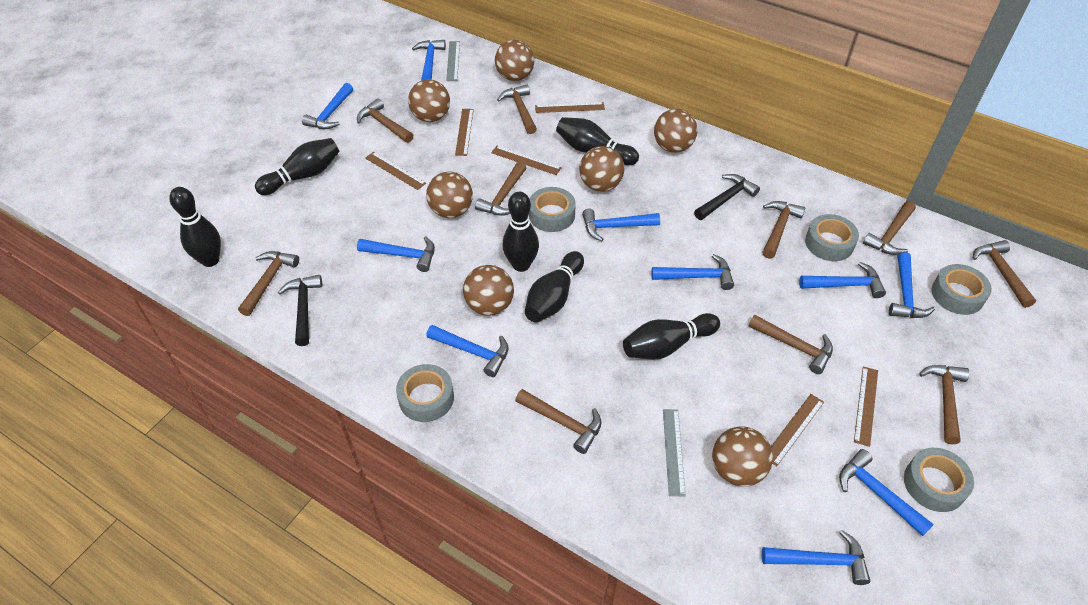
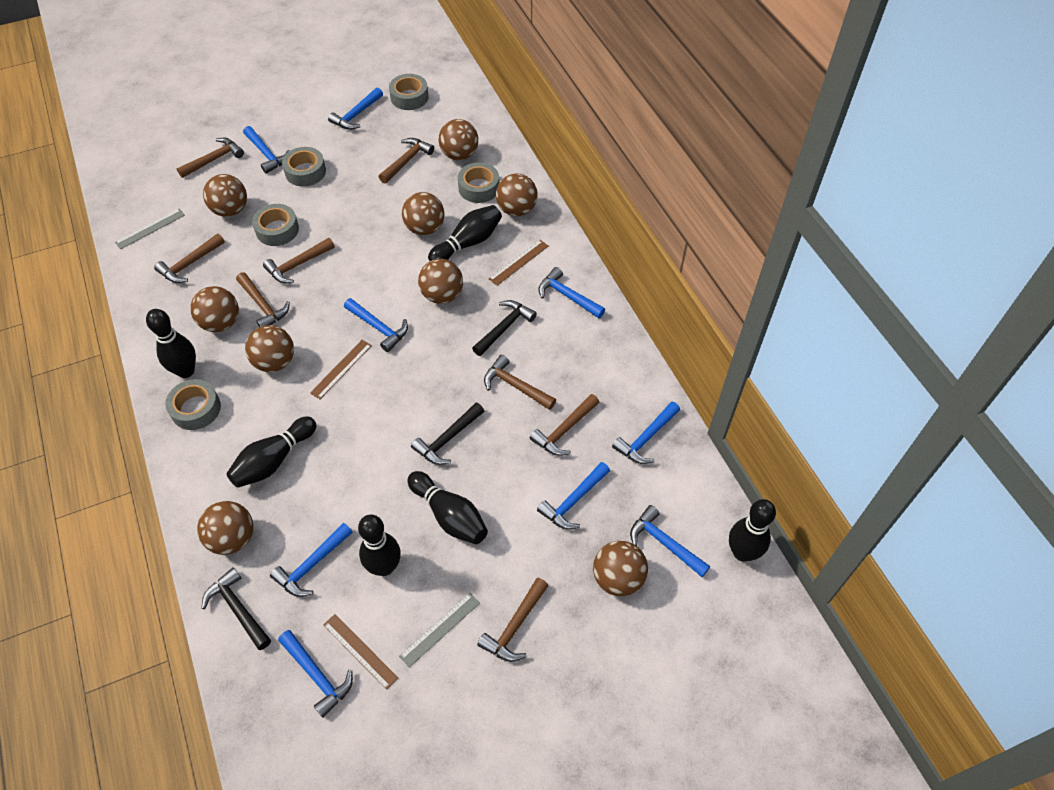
black hammer: 2 -> 3
blue hammer: 10 -> 9
brown ball: 7 -> 9
brown hammer: 10 -> 8
brown ruler: 6 -> 3

